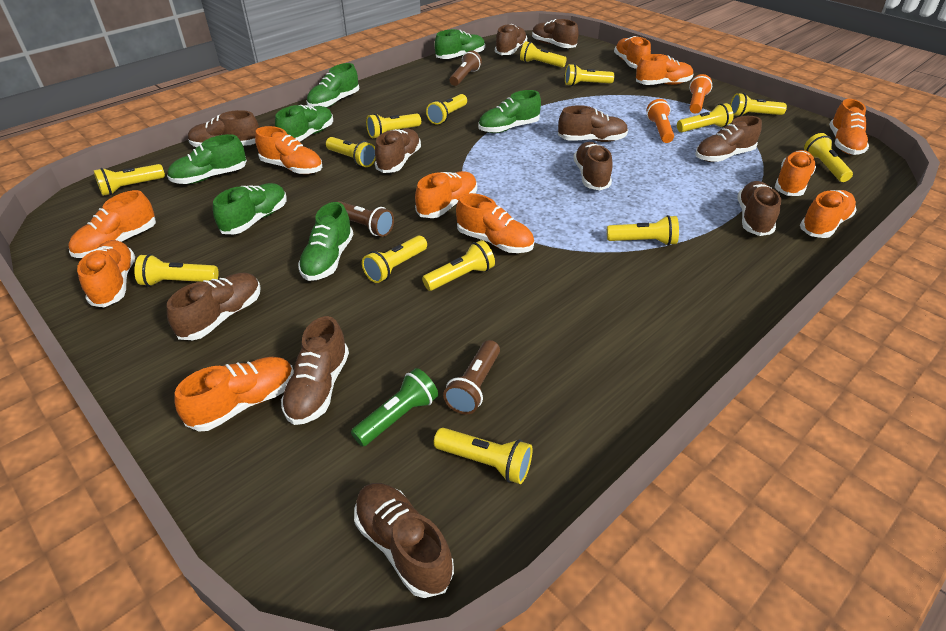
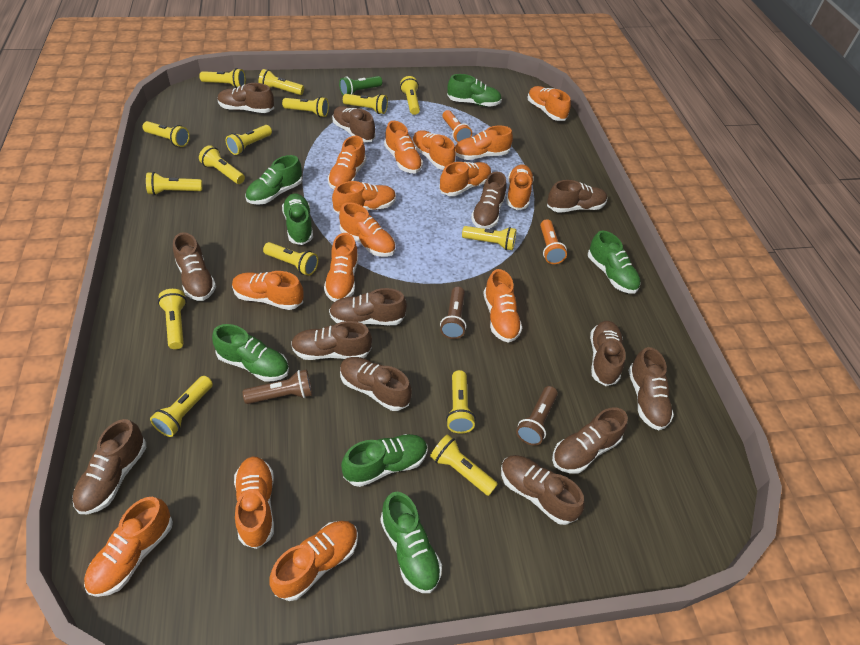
brown shoe: 11 -> 13
orange shoe: 11 -> 15
yellow flashlight: 14 -> 15

